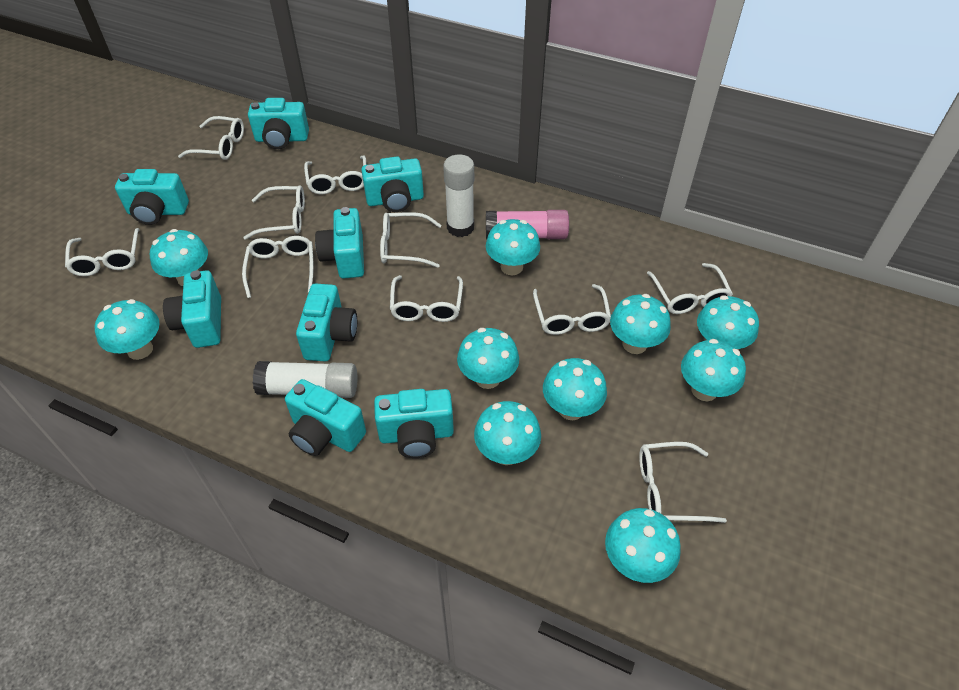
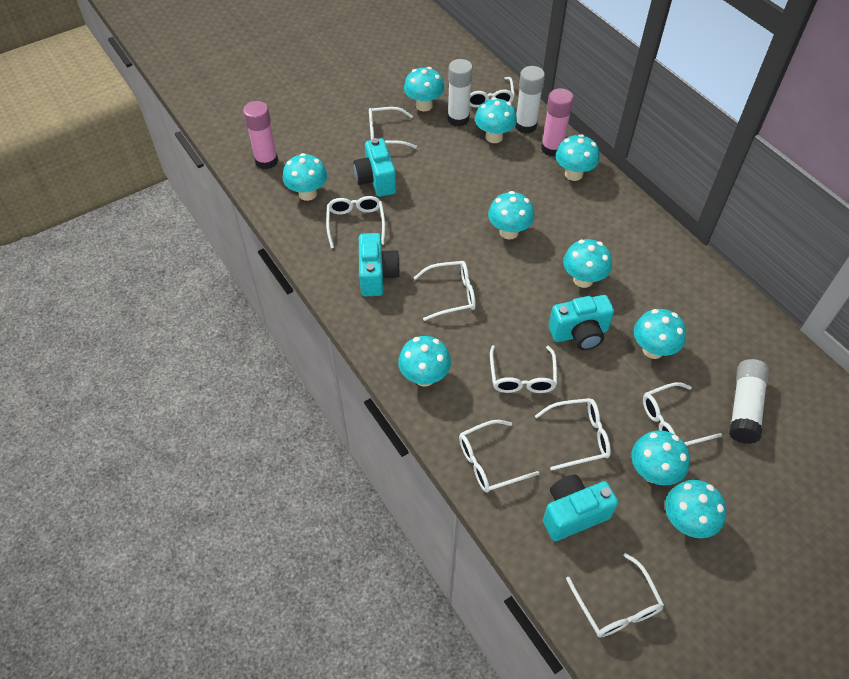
pink glue stick: 1 -> 2
turquoise camera: 8 -> 4
white glasses: 10 -> 9
white glue stick: 2 -> 3

